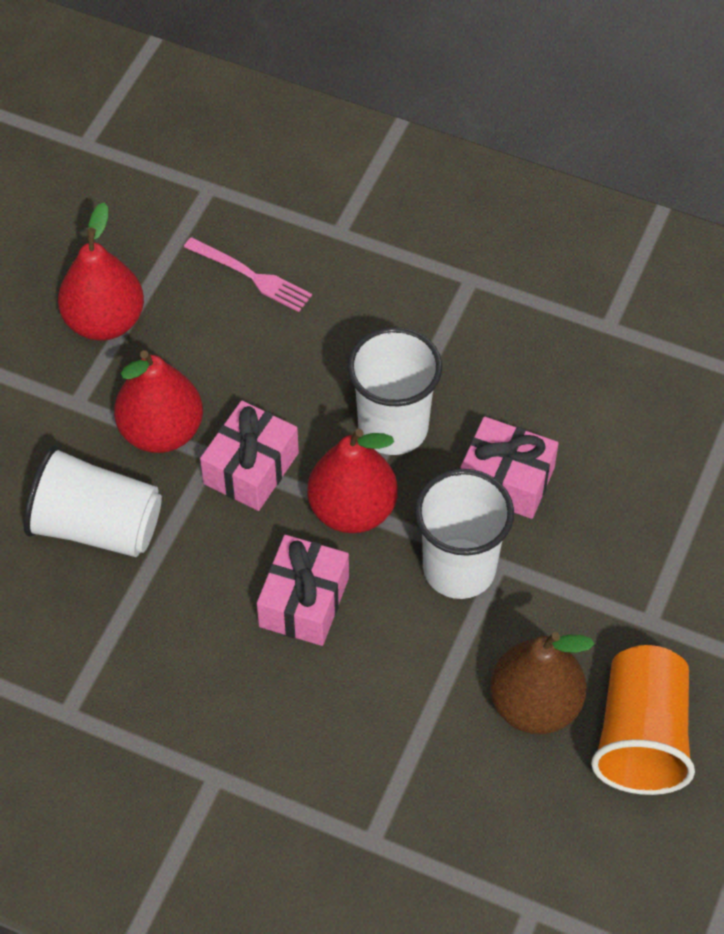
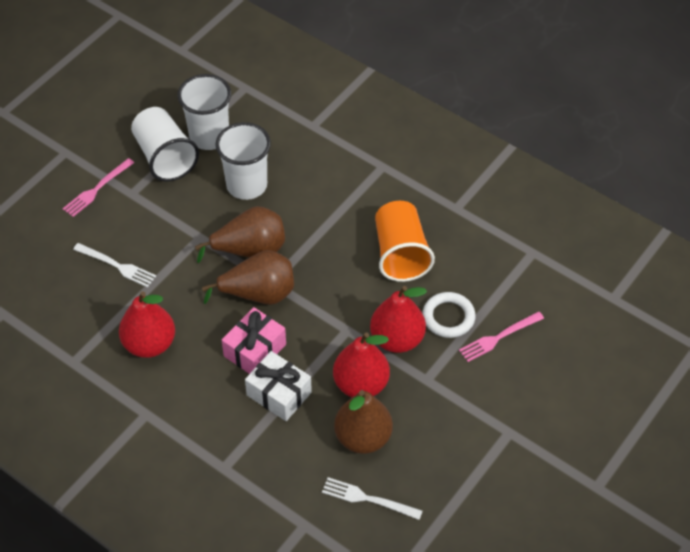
brown pear: 1 -> 3
pink fork: 1 -> 2
pink gift: 3 -> 1
white fork: 0 -> 2
white gift: 0 -> 1
white ring: 0 -> 1

